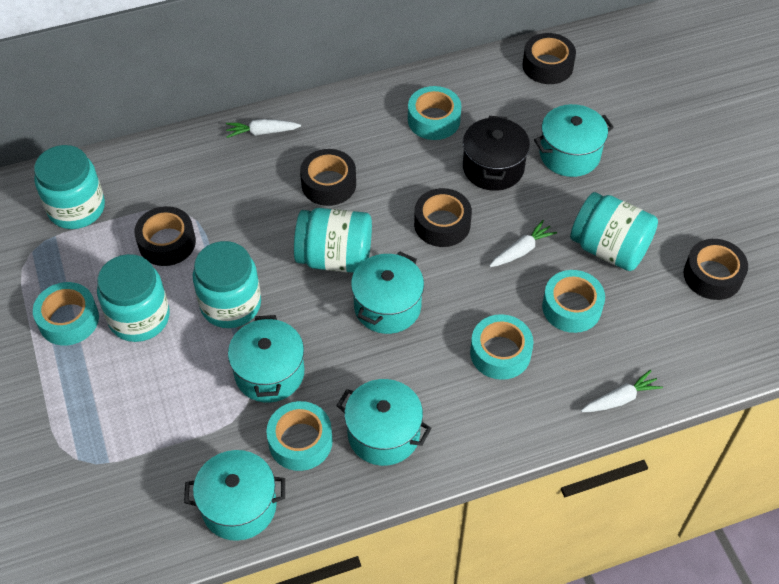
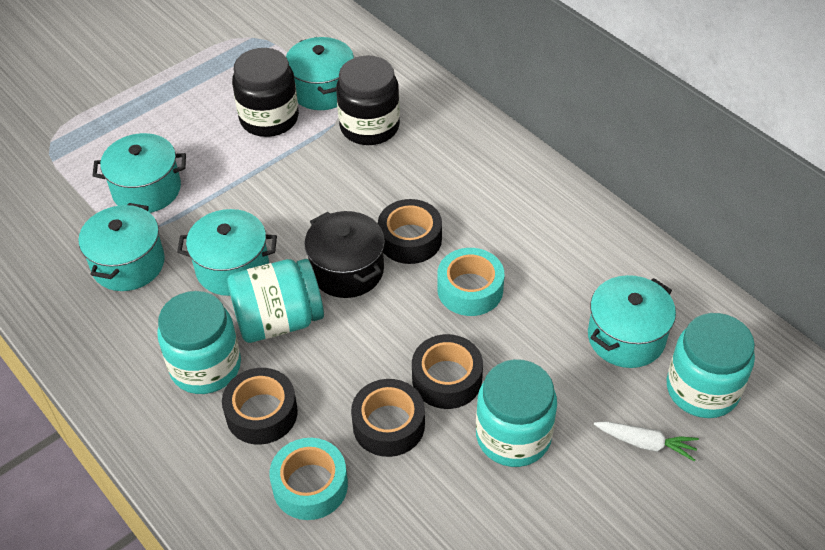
black jar: 0 -> 2
black tape: 5 -> 4
turquoise jar: 5 -> 4
turquoise tape: 5 -> 2
white carrot: 3 -> 1

